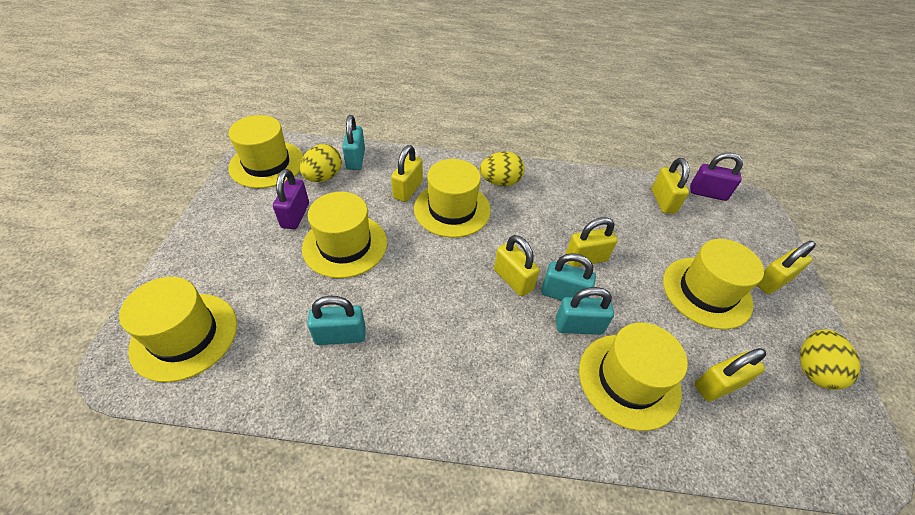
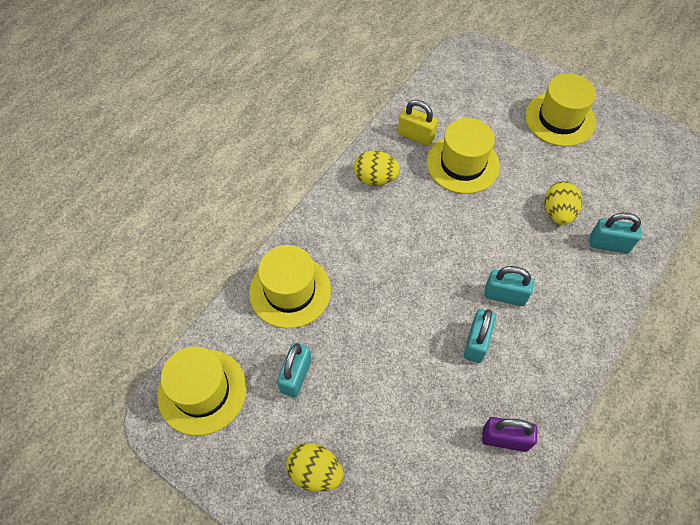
purple padlock: 2 -> 1
yellow hat: 6 -> 4
yellow padlock: 6 -> 1

